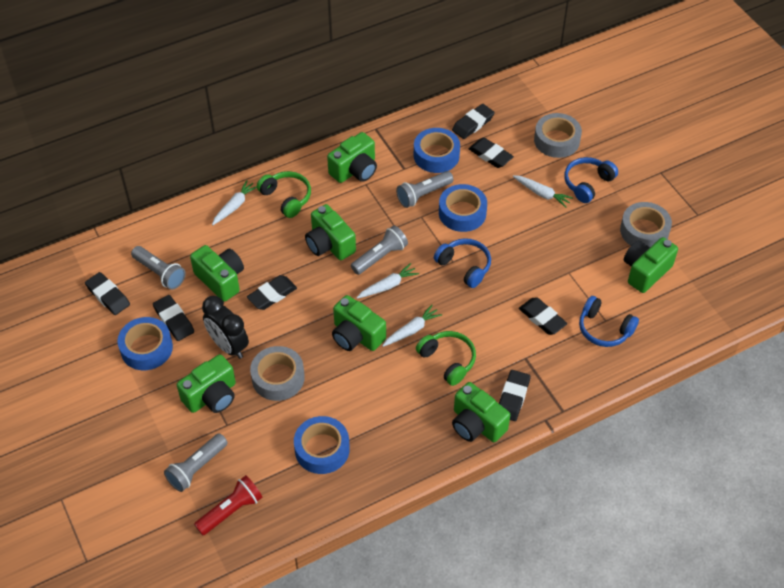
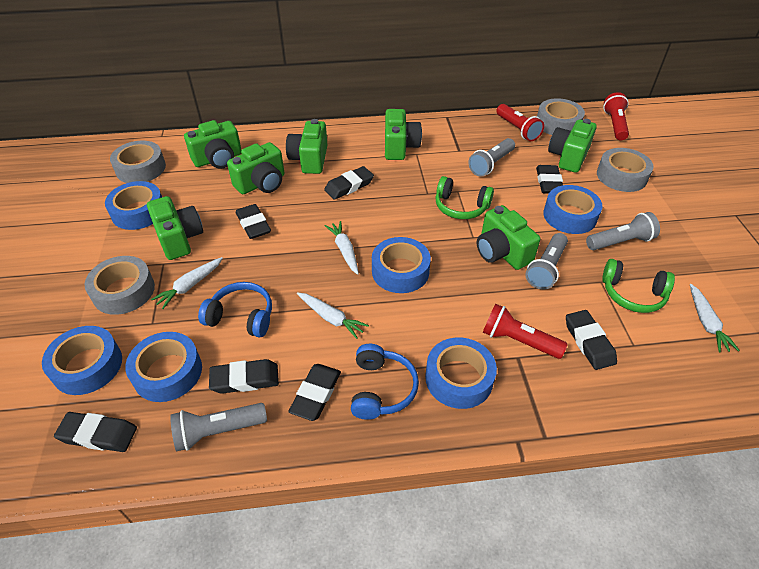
black clock: 1 -> 0
blue headphones: 3 -> 2
blue tape: 4 -> 6
grey tape: 3 -> 4
red flashlight: 1 -> 3

